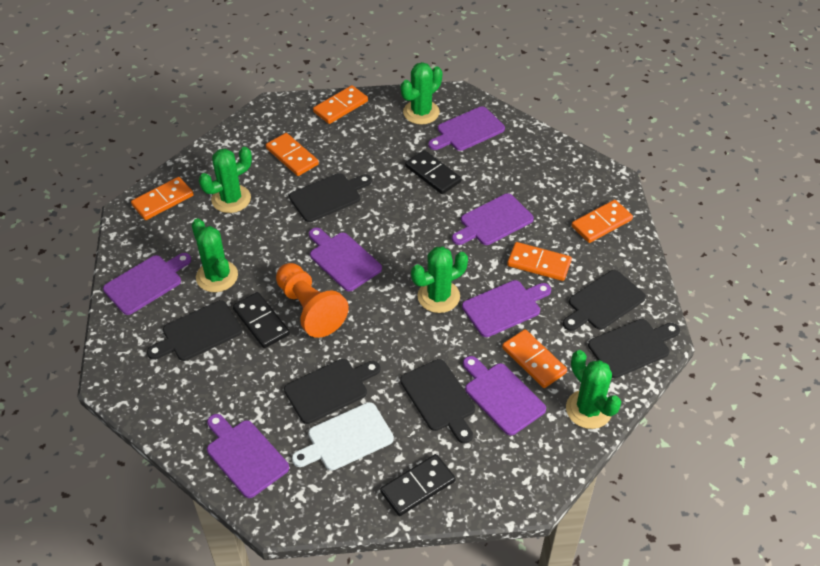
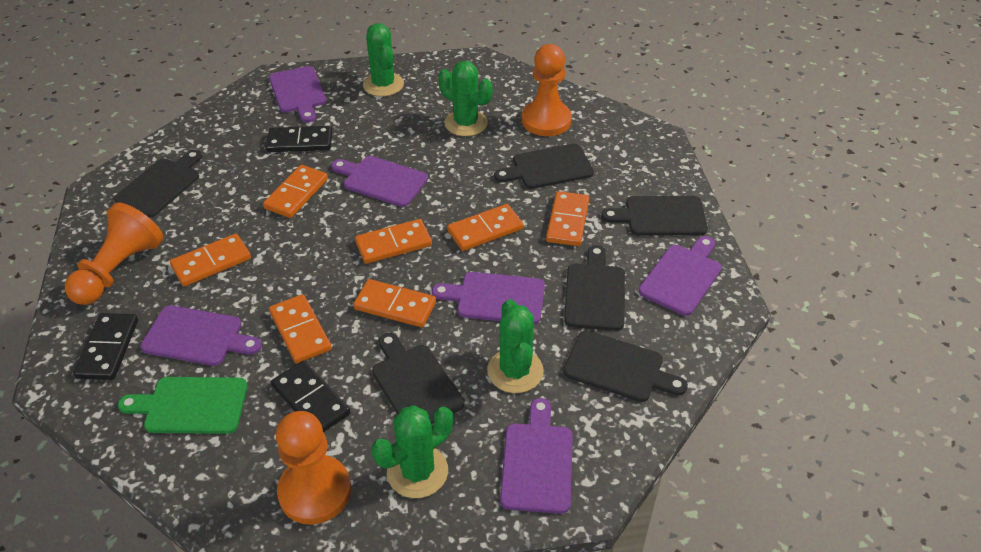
green cactus: 5 -> 4
green cutting board: 0 -> 1
orange domino: 6 -> 7
orange pawn: 1 -> 3
purple cutting board: 7 -> 6
white cutting board: 1 -> 0

